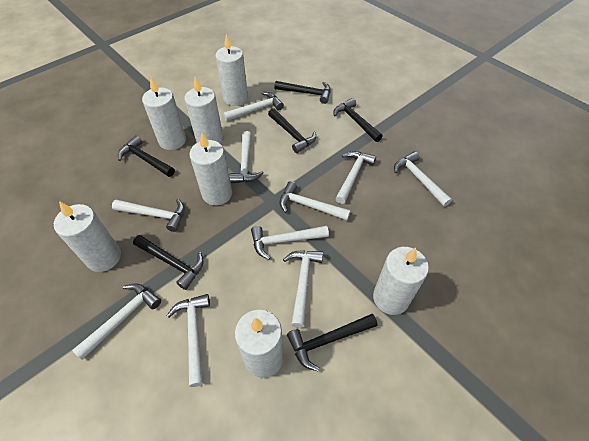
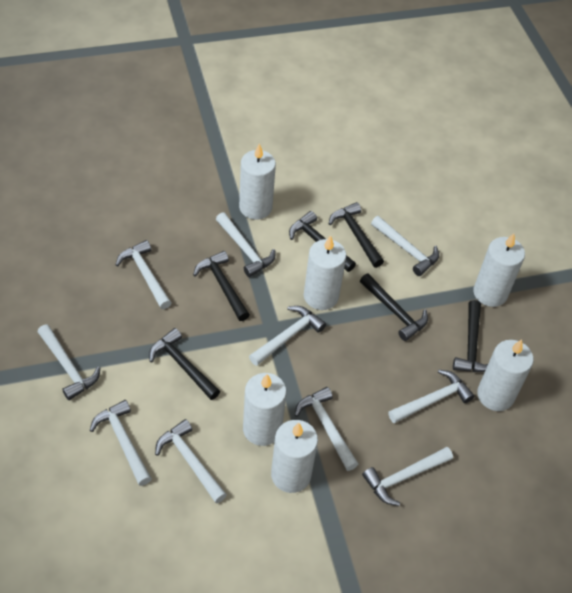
white candle: 7 -> 6

